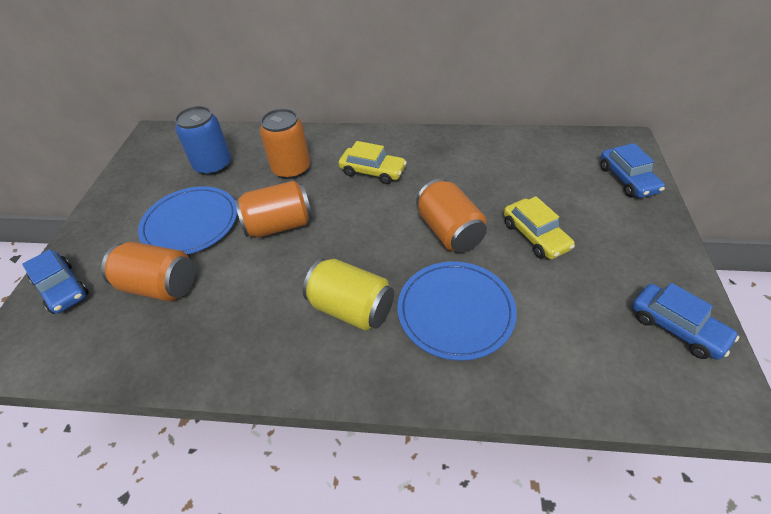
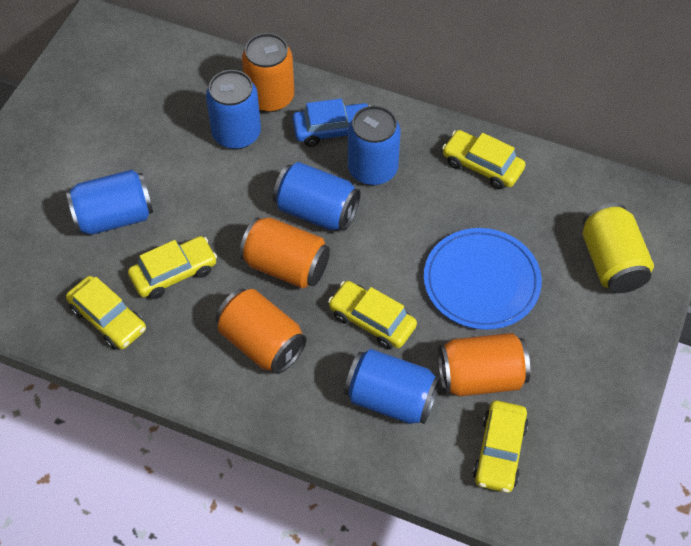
blue can: 1 -> 5
blue car: 3 -> 1
blue plate: 2 -> 1
yellow car: 2 -> 5

